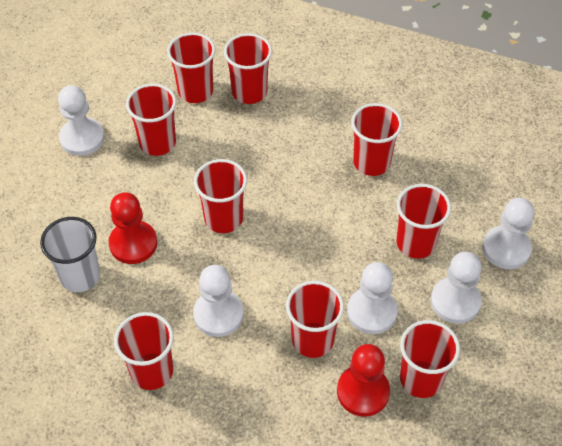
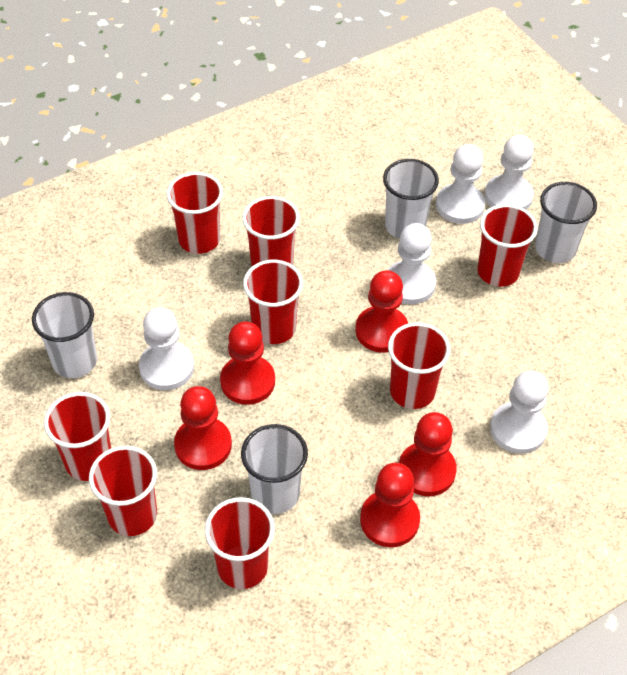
red cup: 9 -> 8
red pawn: 2 -> 5
white cup: 1 -> 4

